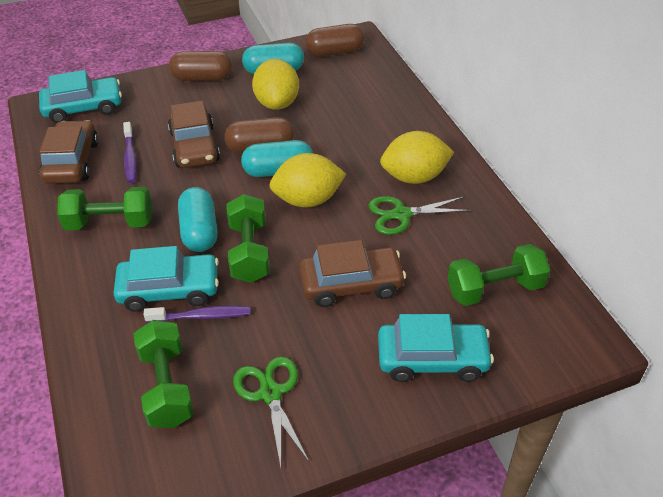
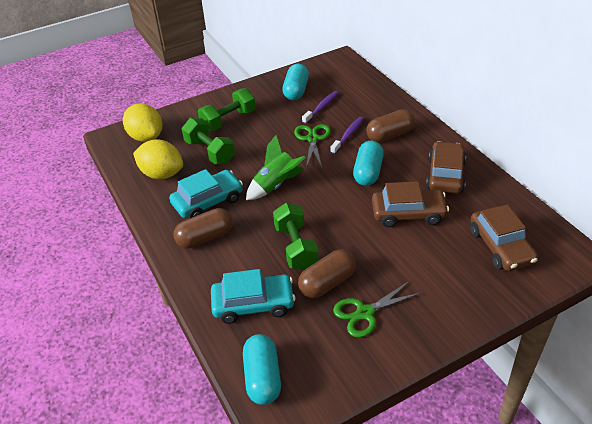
green dumbbell: 4 -> 3
green rocket: 0 -> 1
turquoise car: 3 -> 2
yellow lemon: 3 -> 2

